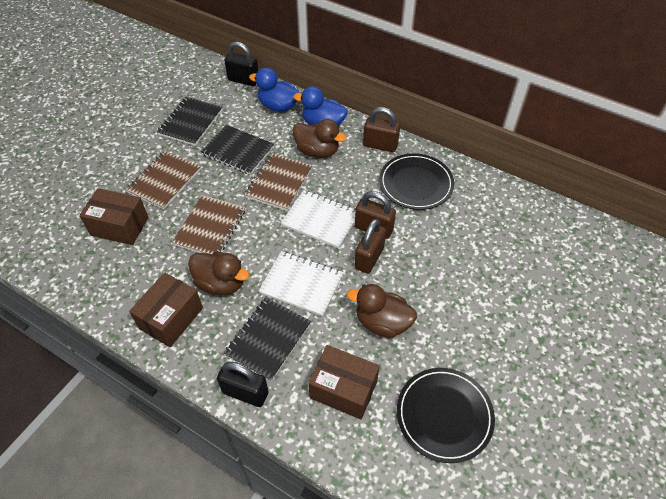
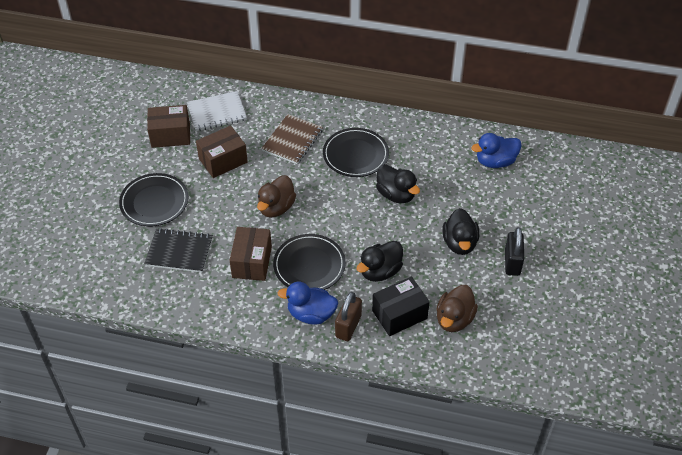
black box: 0 -> 1
black duck: 0 -> 3
black notebook: 3 -> 1
black padlock: 2 -> 1
black plate: 2 -> 3
brown duck: 3 -> 2
brown notebook: 3 -> 1
brown padlock: 3 -> 1
white notebook: 2 -> 1

